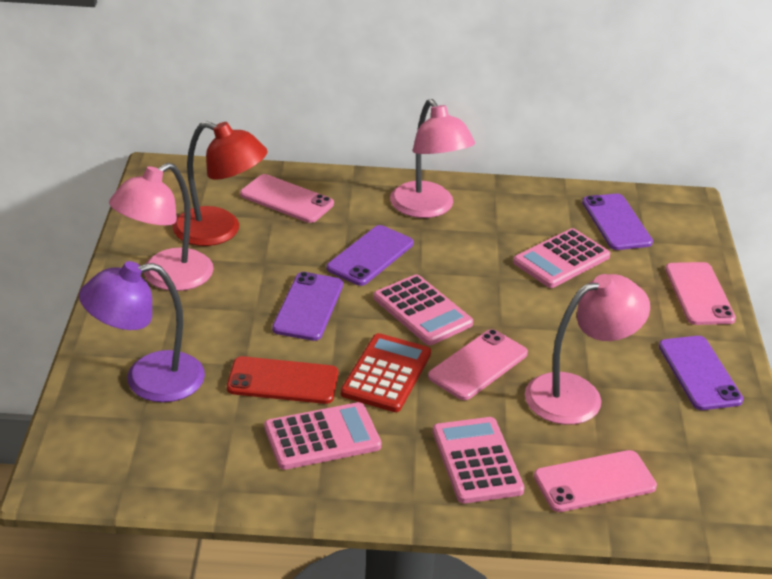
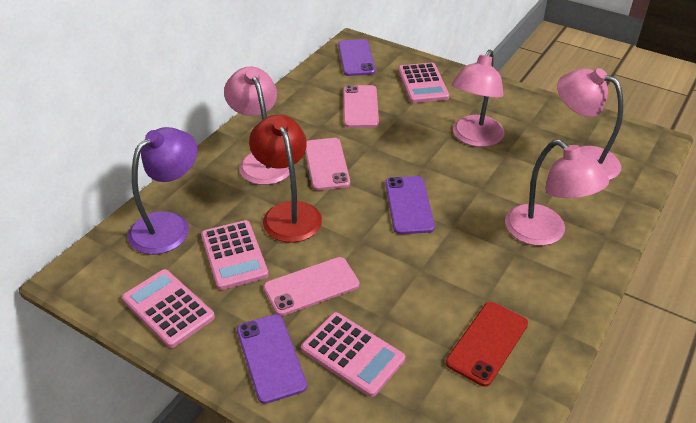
pink lamp: 3 -> 4
pink phone: 4 -> 3
purple phone: 4 -> 3
red calculator: 1 -> 0

